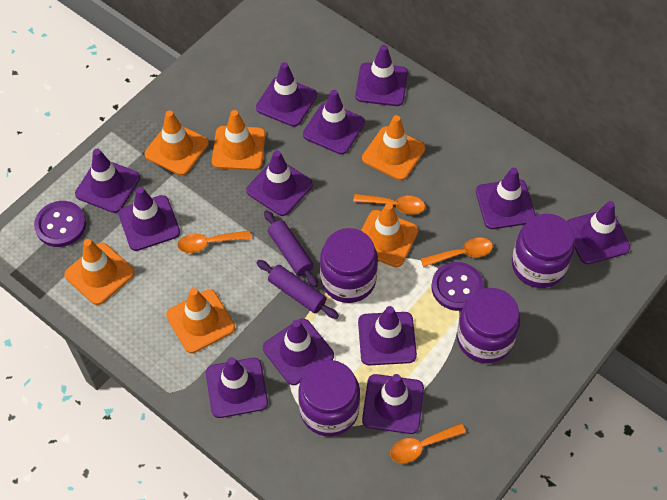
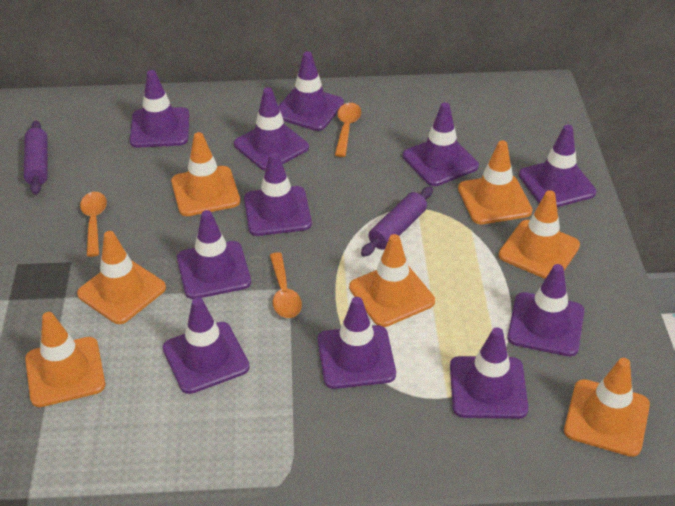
orange spoon: 4 -> 3
orange traffic cone: 6 -> 7
purple button: 2 -> 0
purple jar: 4 -> 0
purple traffic cone: 12 -> 11

